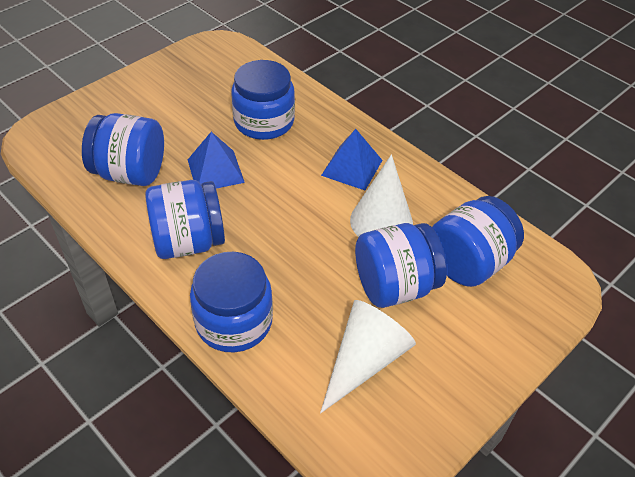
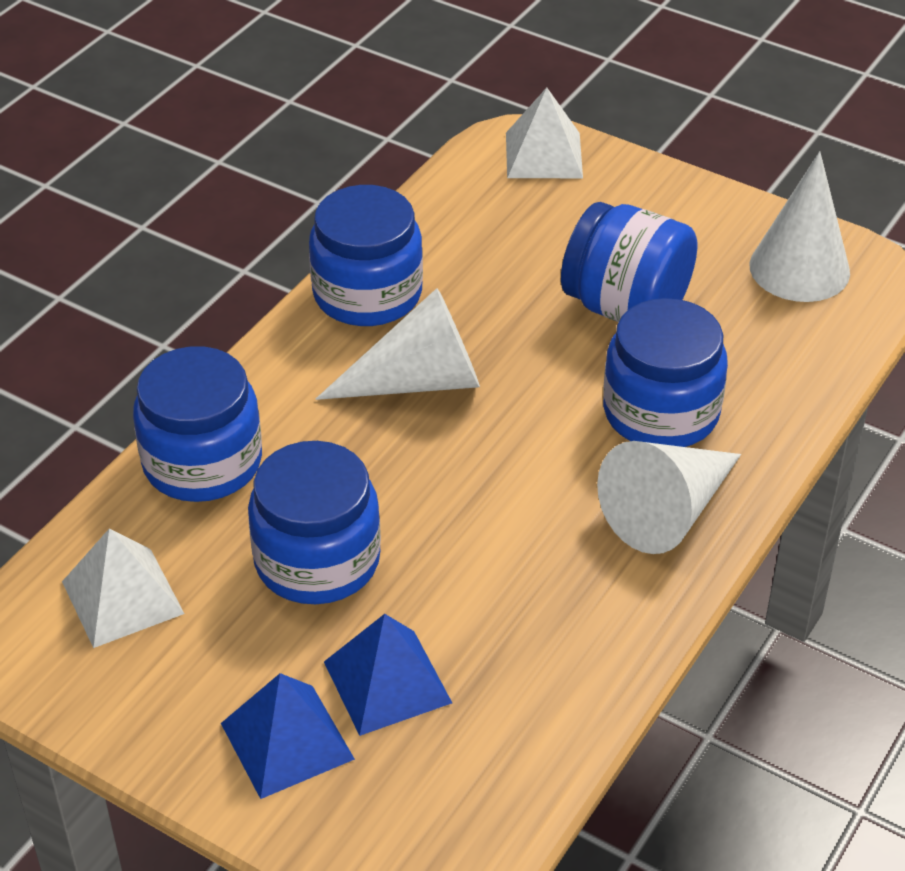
blue jar: 6 -> 5
white cone: 2 -> 3
white pyramid: 0 -> 2

